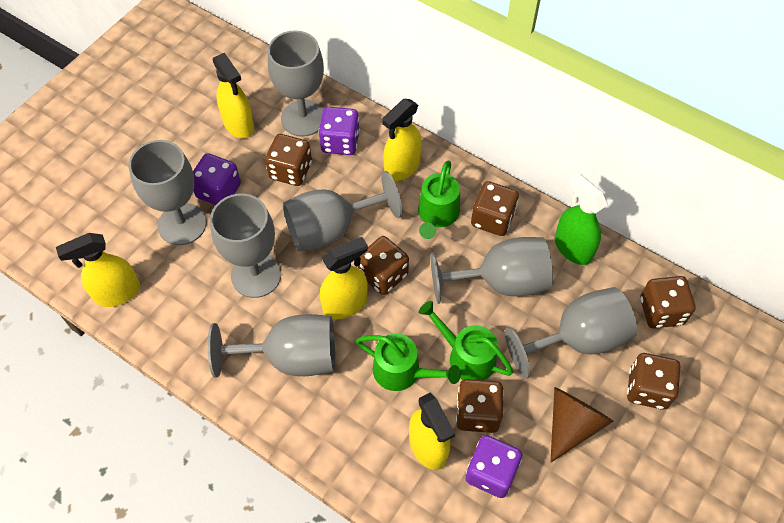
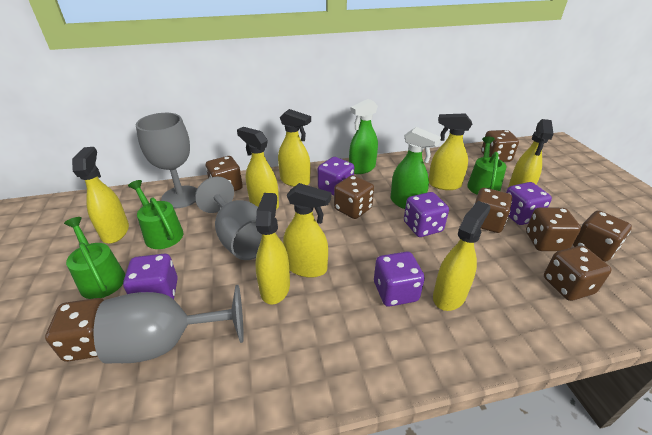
brown cone: 1 -> 0
brown dice: 6 -> 8
green spray bottle: 1 -> 2
grey goblet: 7 -> 3
purple dice: 3 -> 5
yellow spray bottle: 5 -> 8

